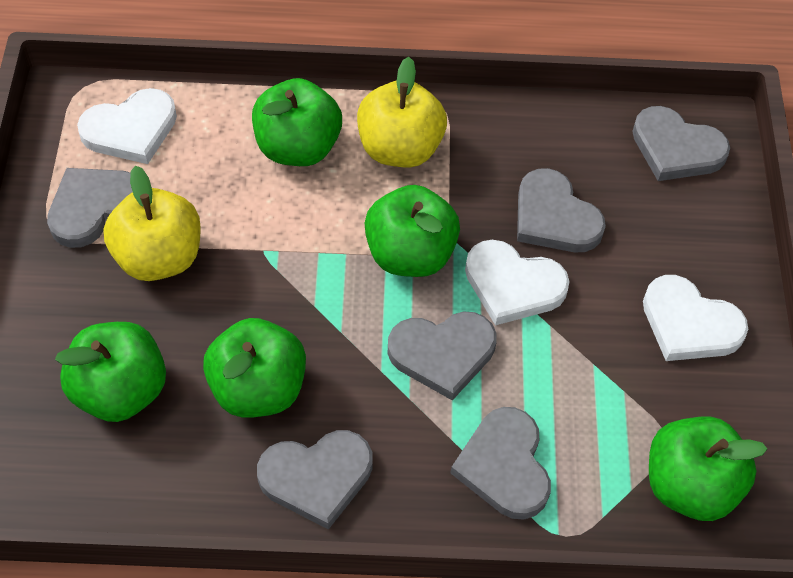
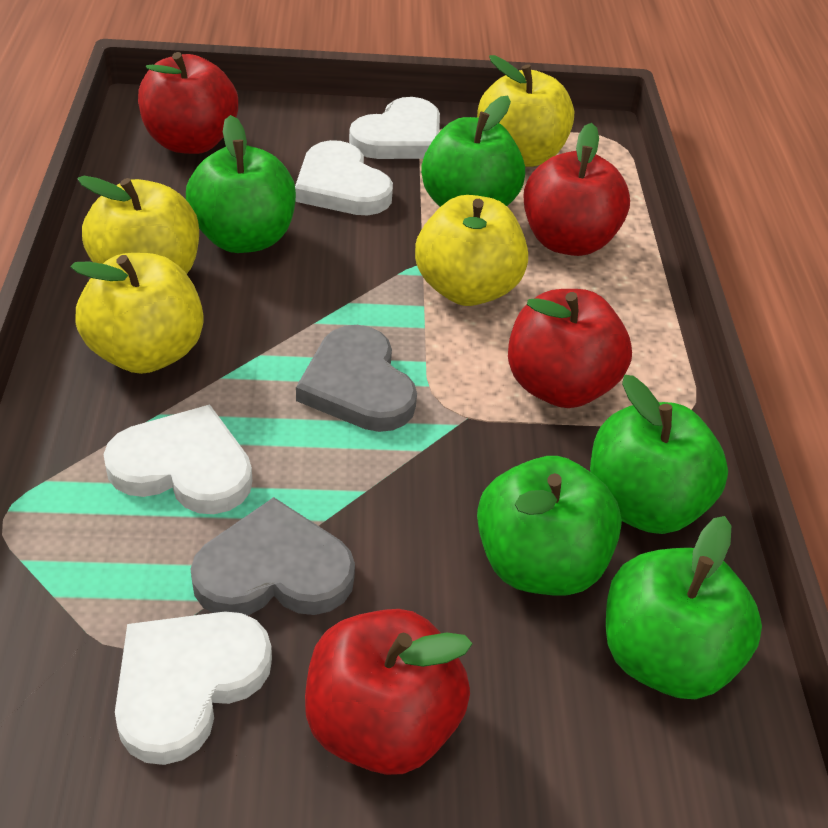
grey heart: 6 -> 2
red apple: 0 -> 4
white heart: 3 -> 4
yellow apple: 2 -> 4

